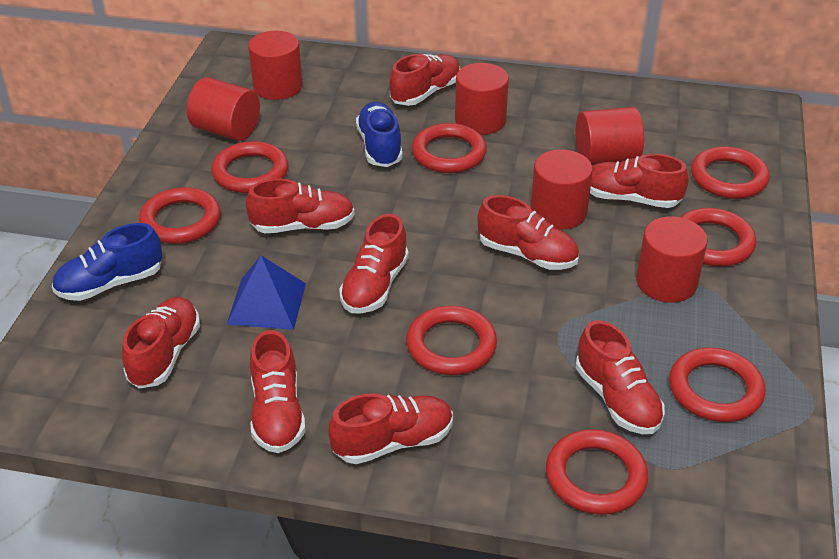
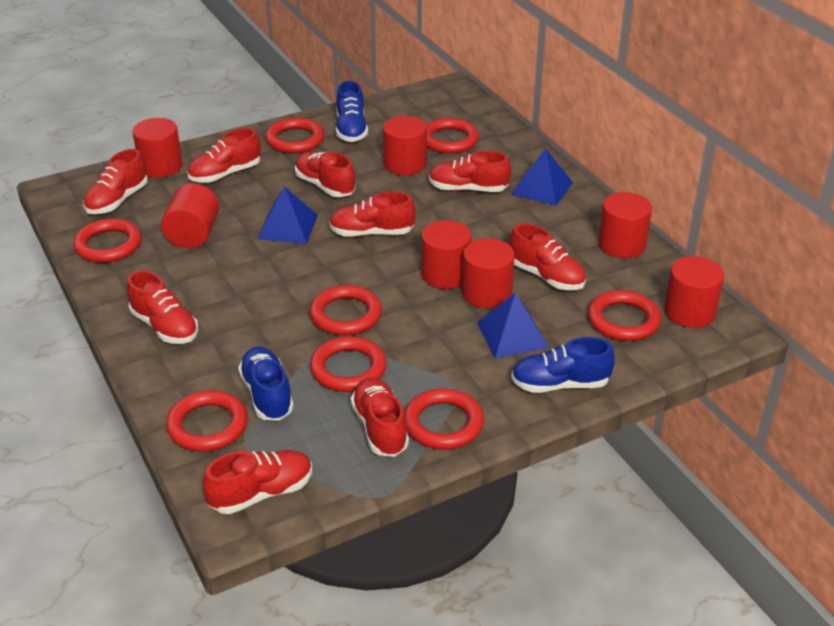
blue pyramid: 1 -> 3
blue shoe: 2 -> 3
red cylinder: 6 -> 7

